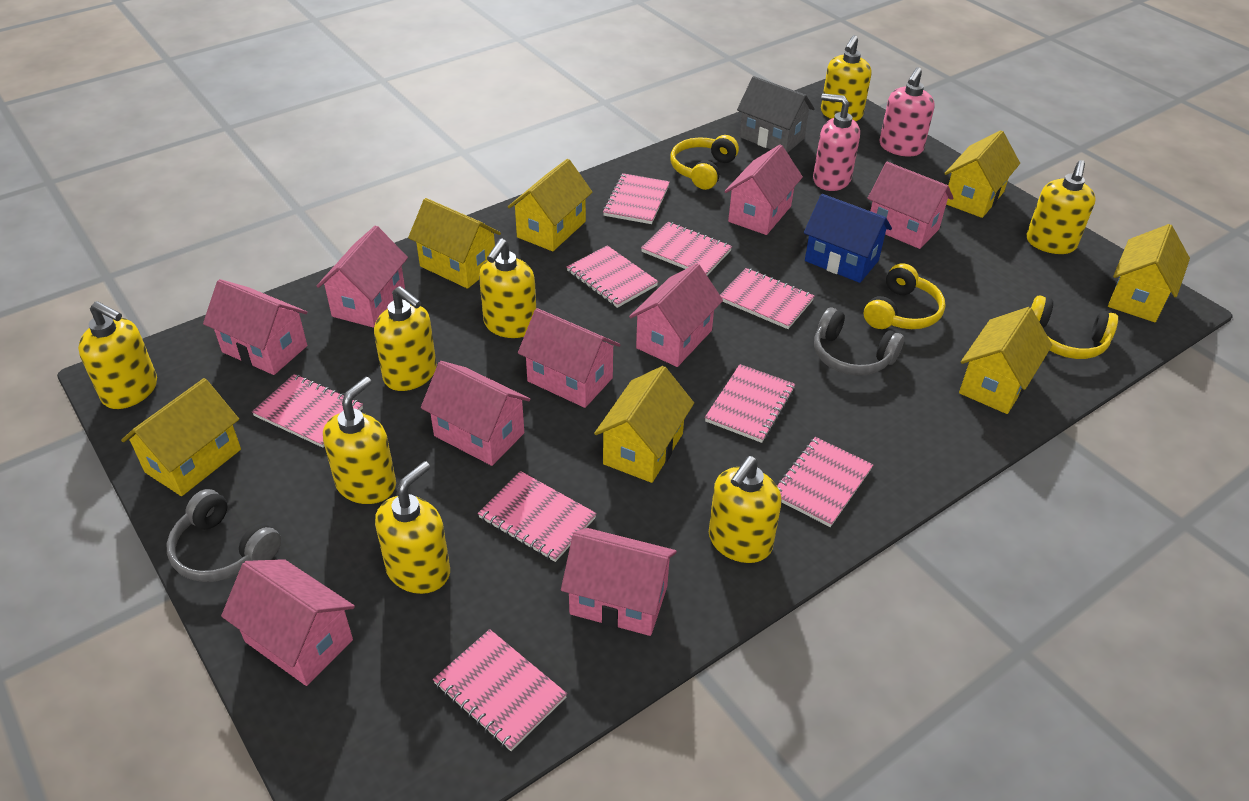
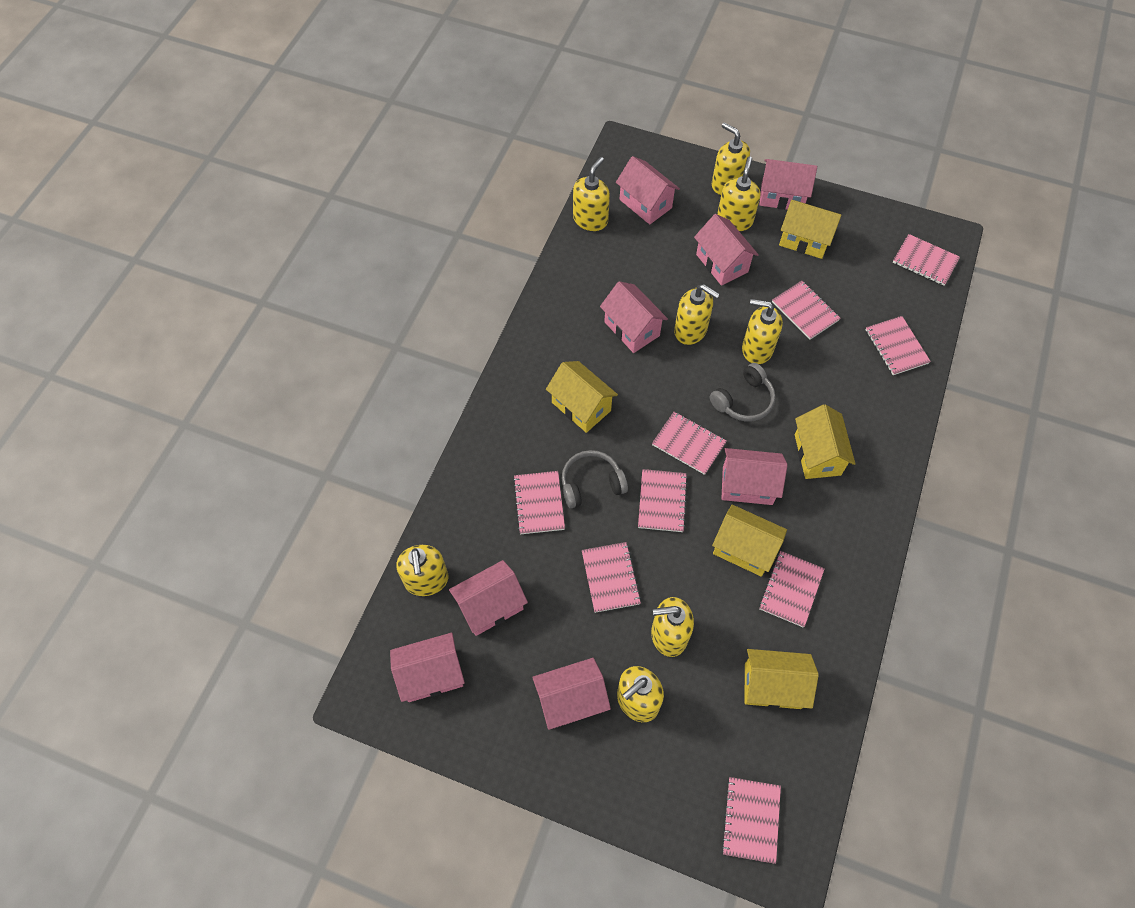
blue house: 1 -> 0
grey house: 1 -> 0
pink house: 9 -> 8
pink soap dispenser: 2 -> 0
yellow headphones: 3 -> 0
yellow house: 7 -> 5

